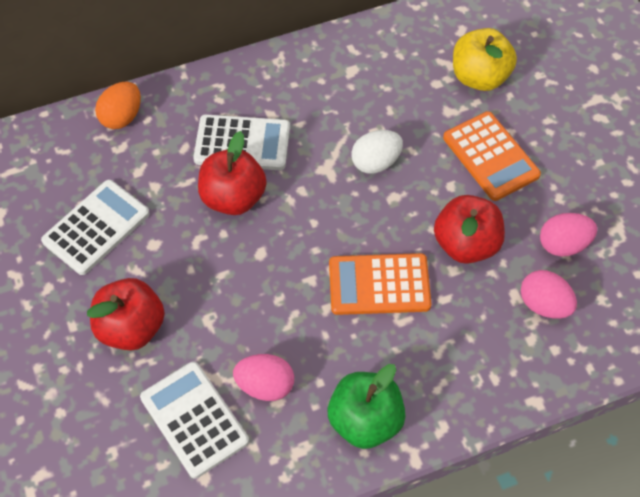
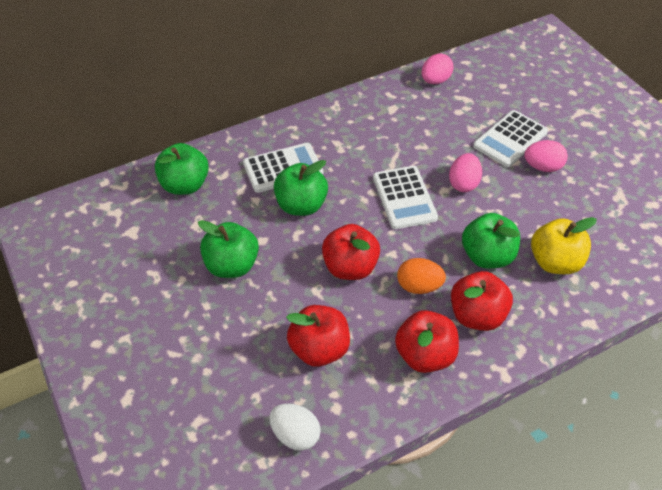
green apple: 1 -> 4
orange calculator: 2 -> 0
red apple: 3 -> 4

